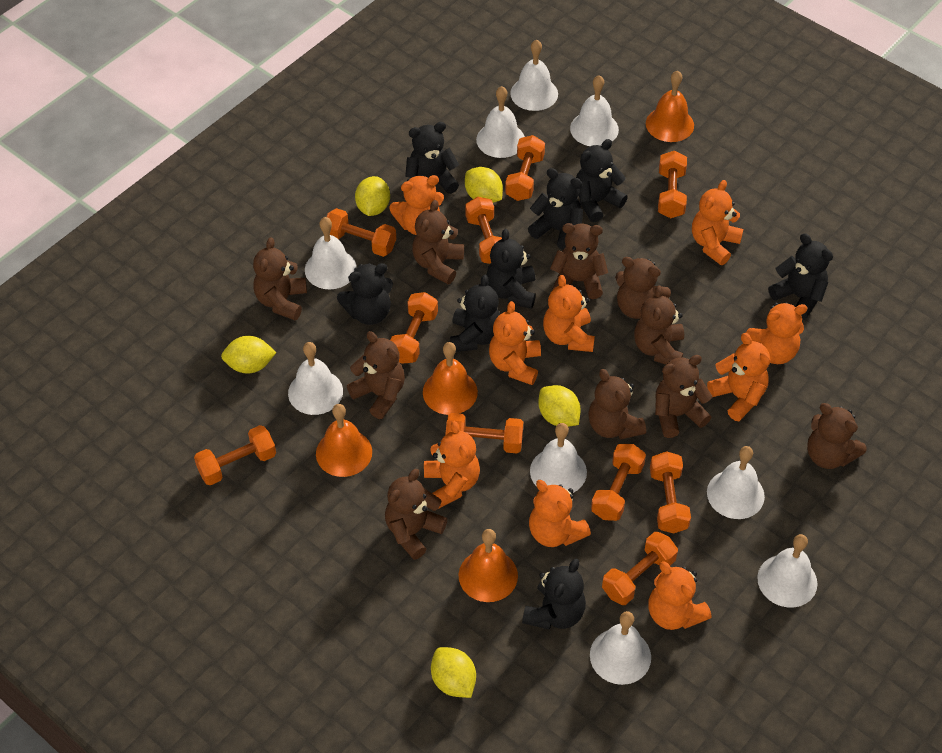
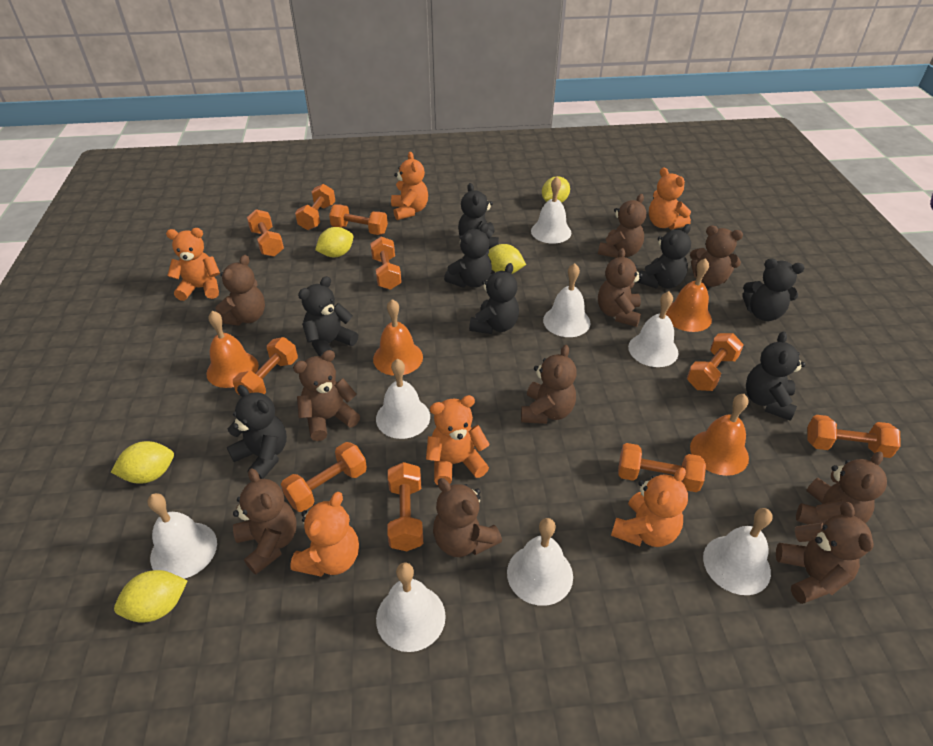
orange teddy bear: 9 -> 6
white bell: 9 -> 8

